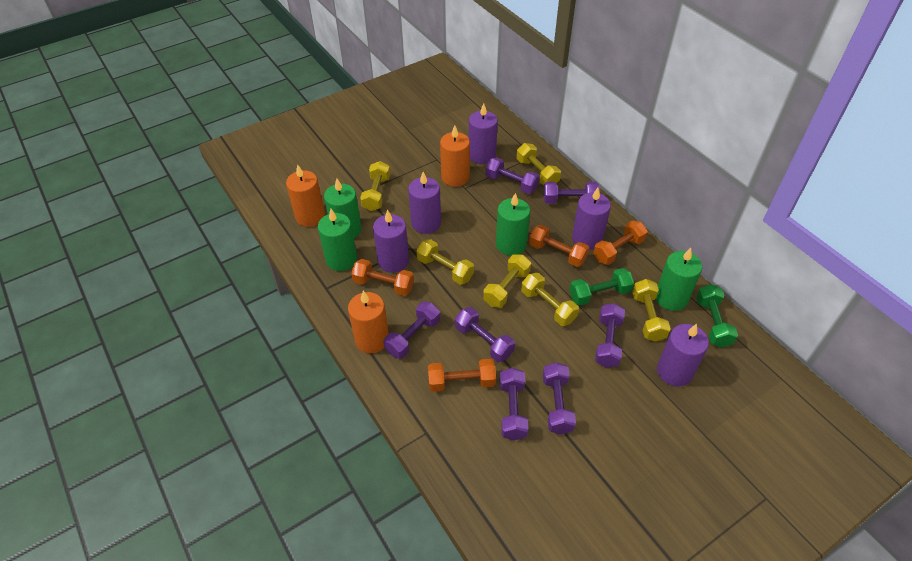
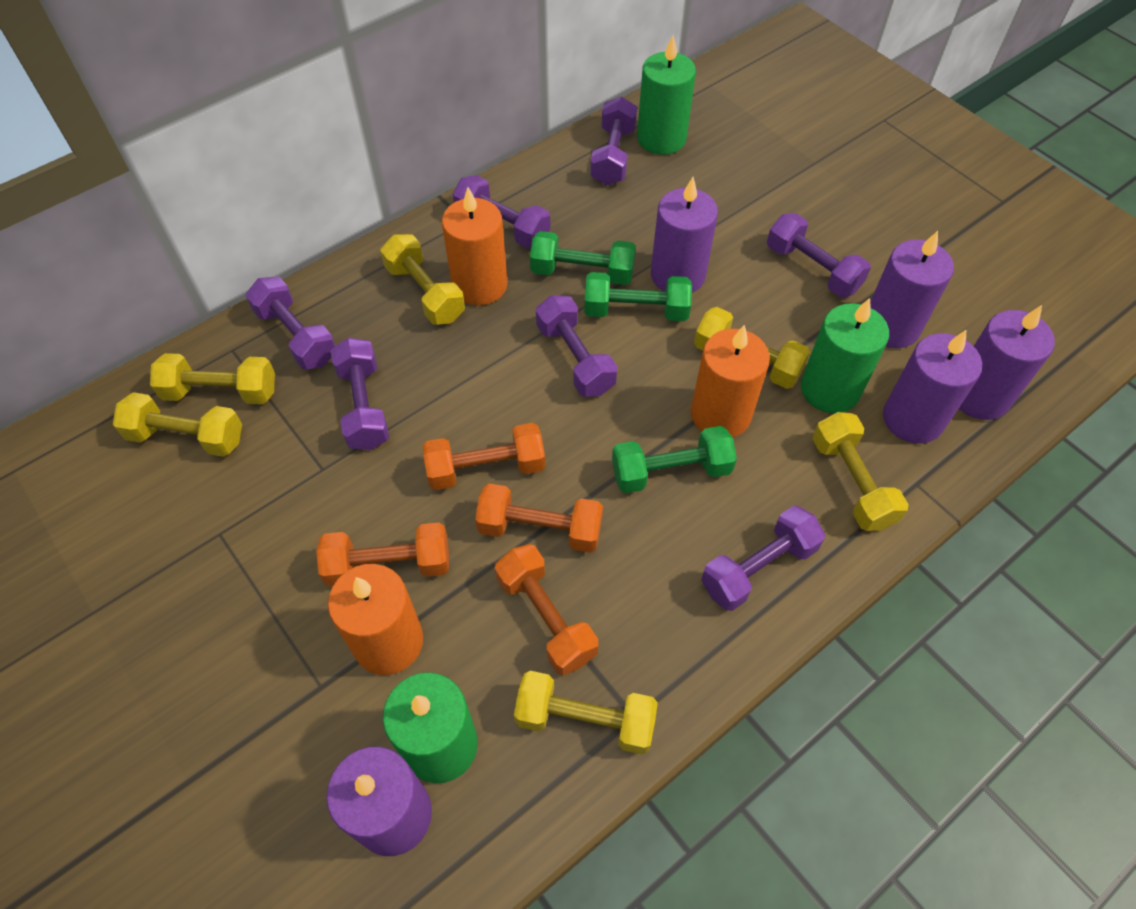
green candle: 4 -> 3
green dumbbell: 2 -> 3

